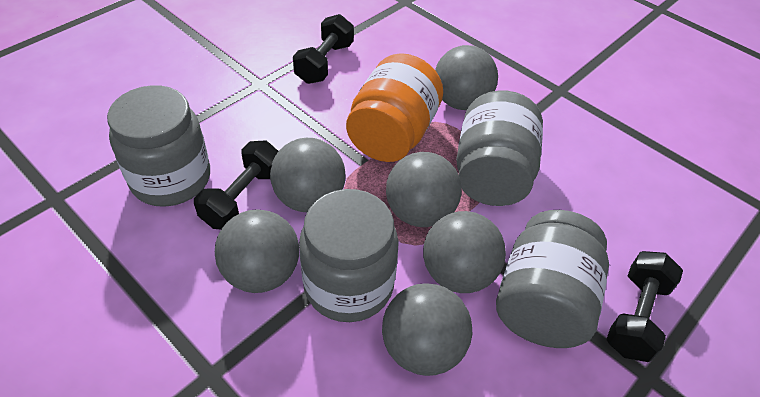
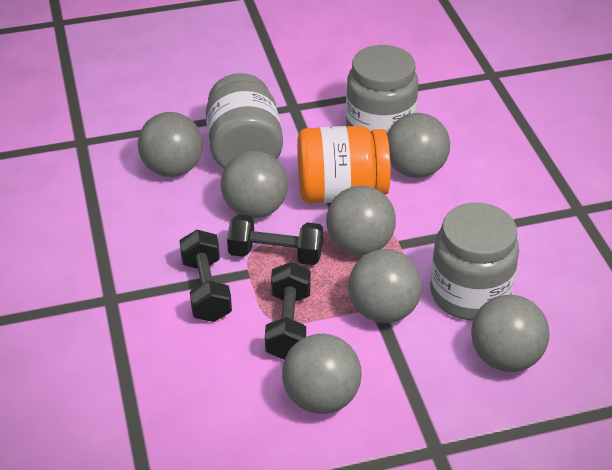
grey ball: 6 -> 7
grey jar: 4 -> 3

